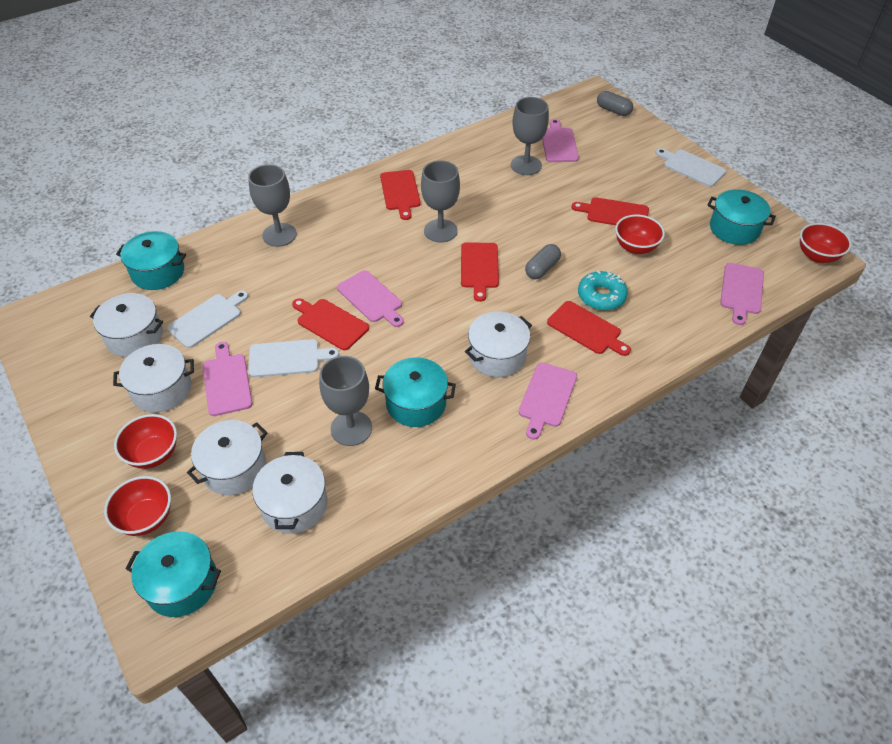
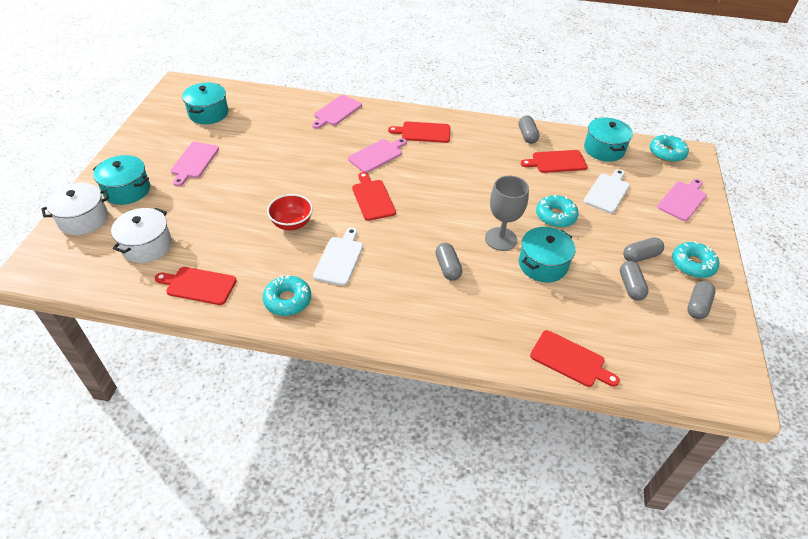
grey capsule: 2 -> 5
grey goblet: 4 -> 1
pink cutting board: 5 -> 4
red bowl: 4 -> 1
turquoise donut: 1 -> 4
white cutting board: 3 -> 2
white pot: 5 -> 2

